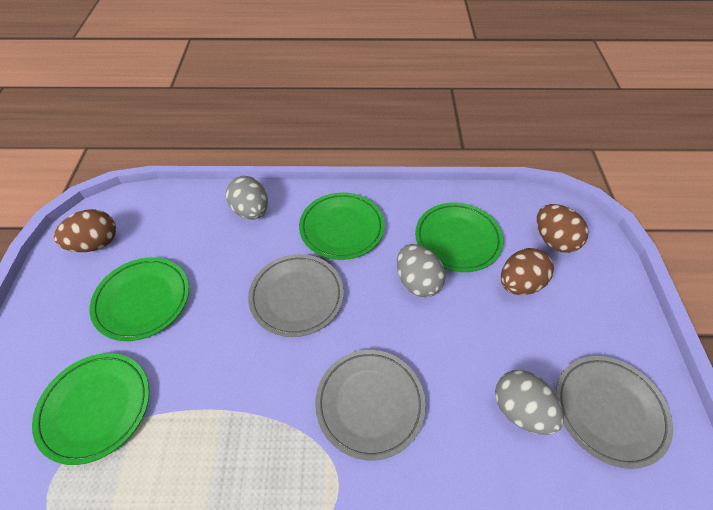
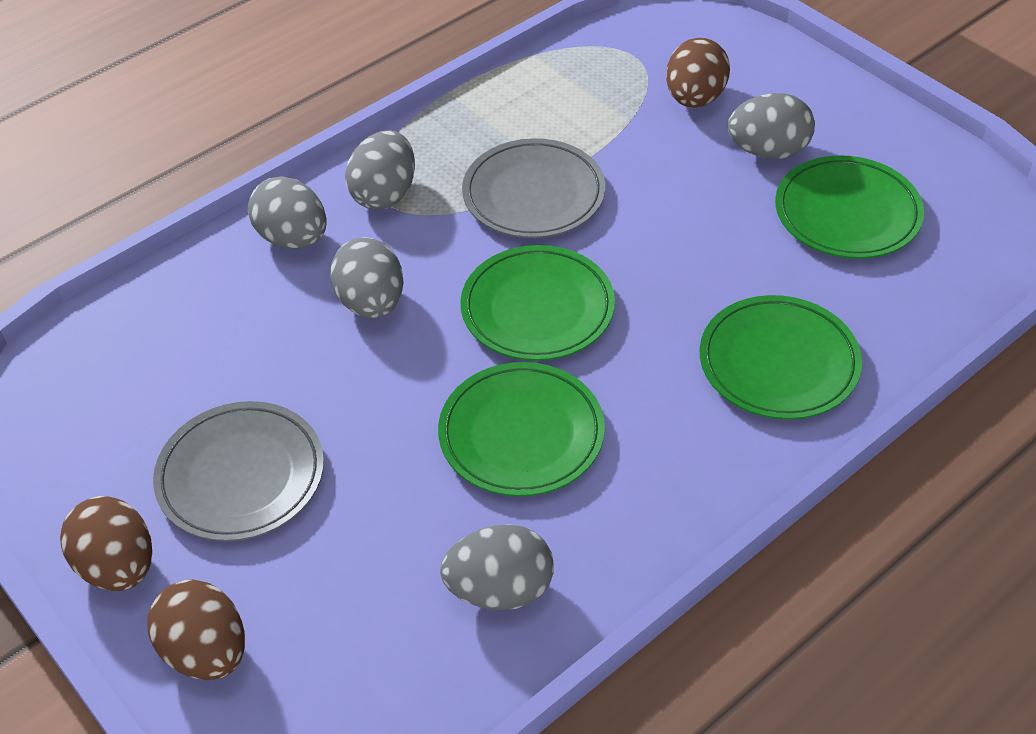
grey egg: 3 -> 5
grey plate: 3 -> 2

